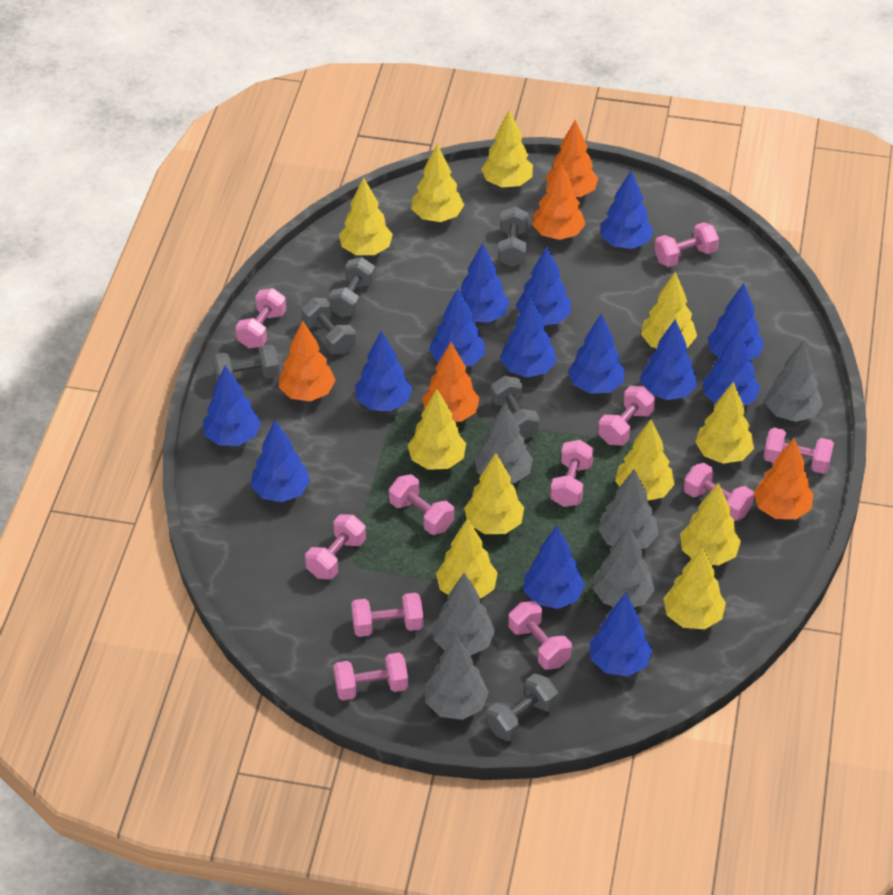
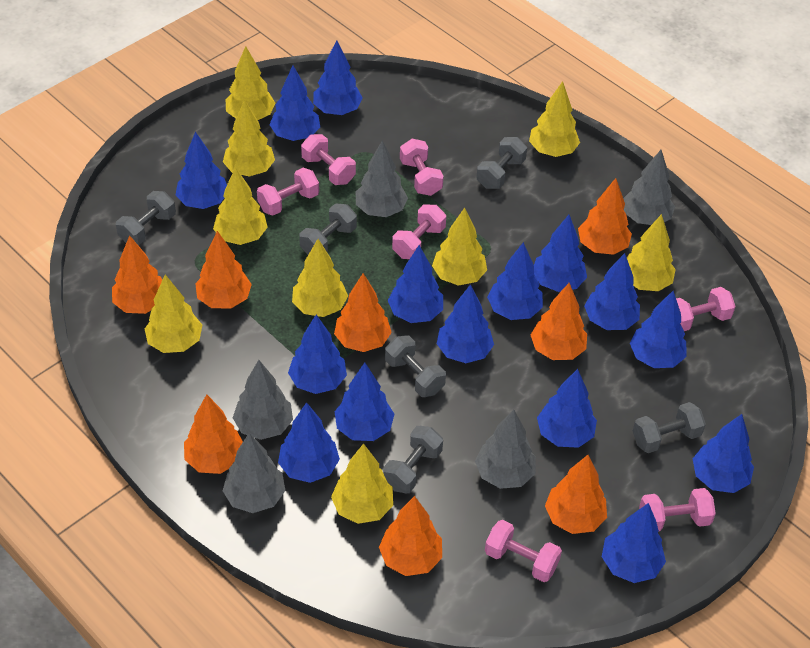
blue tree: 14 -> 15
grey tree: 6 -> 5
orange tree: 5 -> 8
pink dumbbell: 11 -> 7
yellow tree: 11 -> 9

